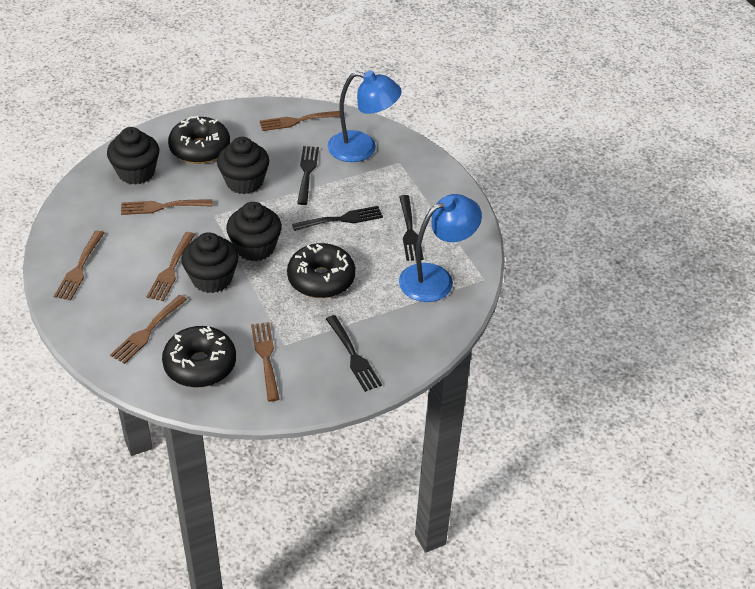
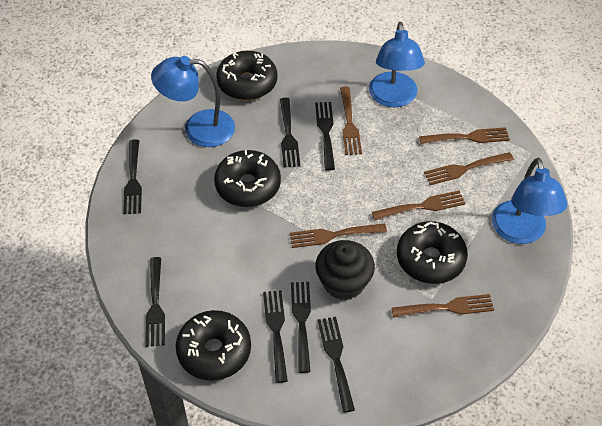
black cupcake: 4 -> 1
black donut: 3 -> 4
black fork: 4 -> 7
blue lamp: 2 -> 3

